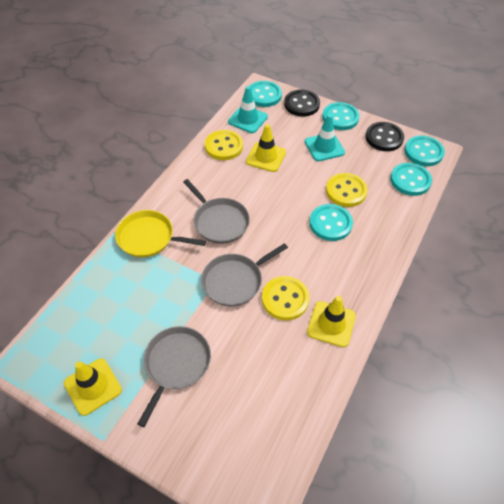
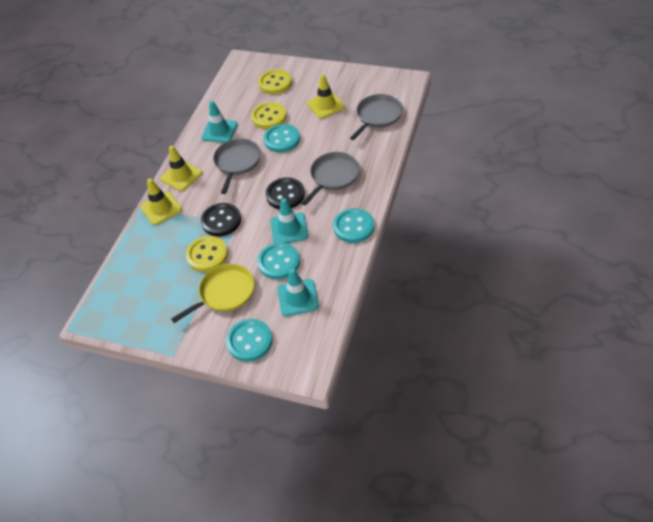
turquoise button: 5 -> 4
turquoise traffic cone: 2 -> 3

